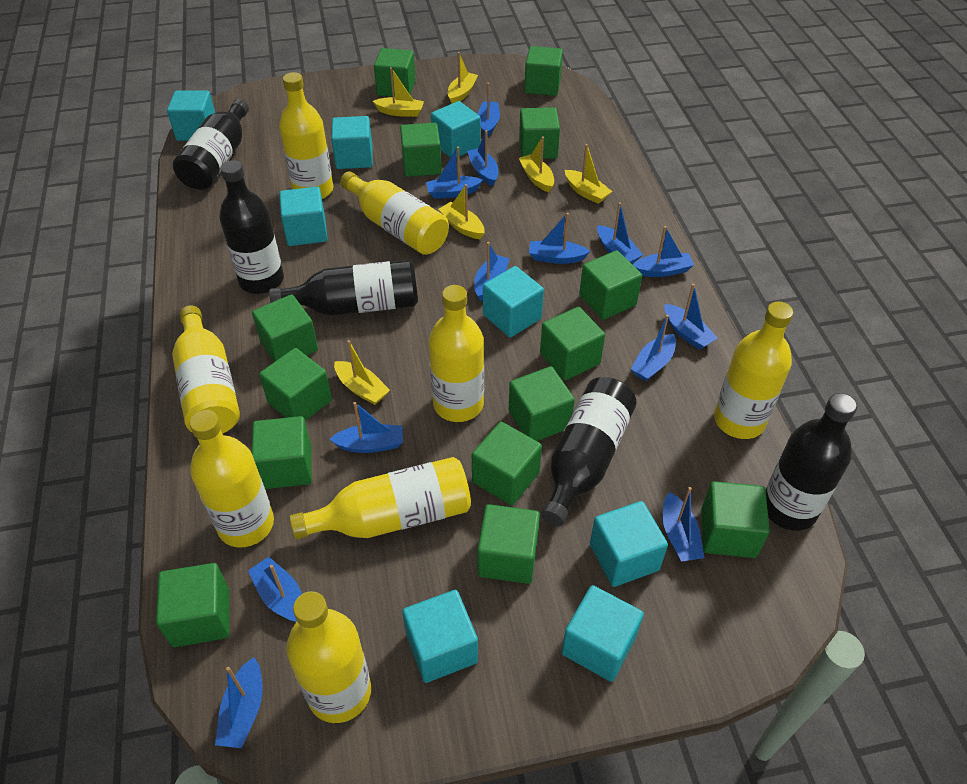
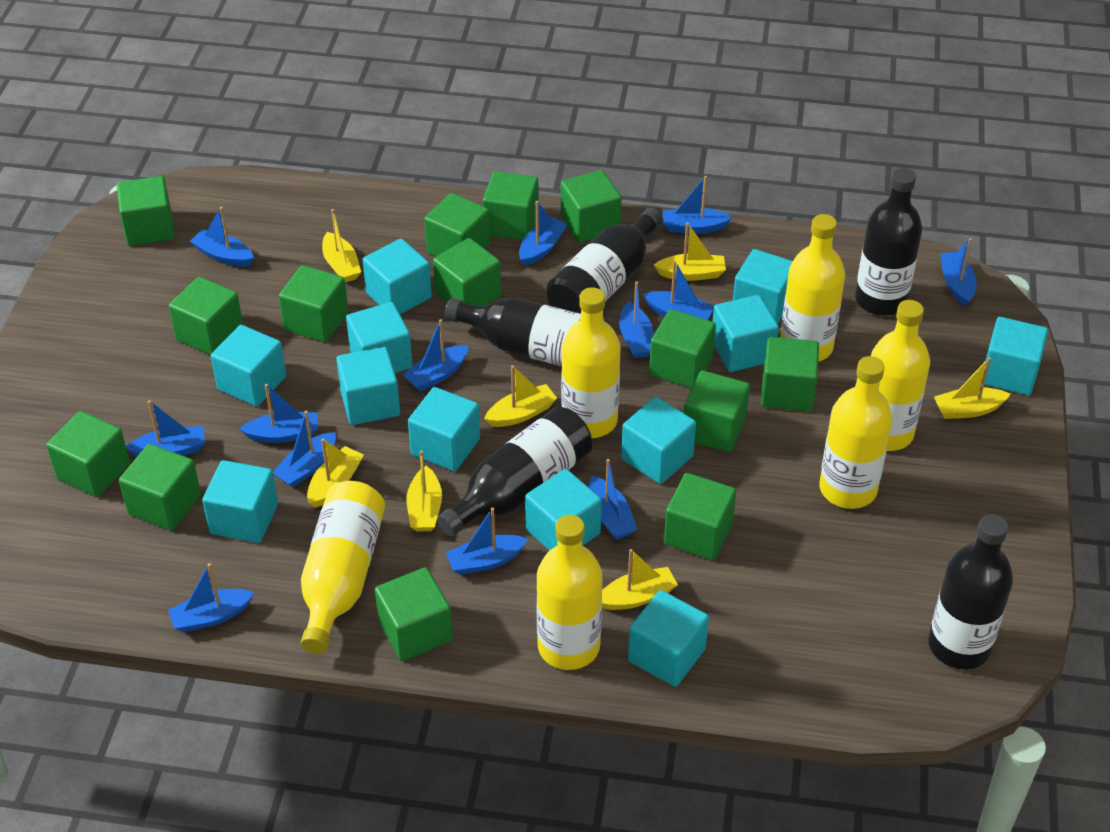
turquoise cube: 8 -> 12
yellow boat: 6 -> 7
yellow bottle: 8 -> 6

